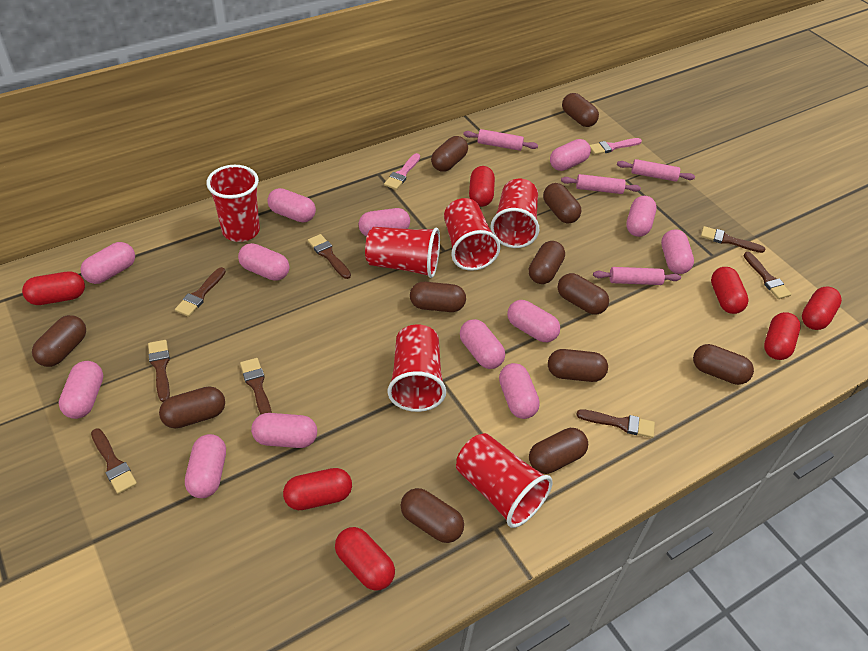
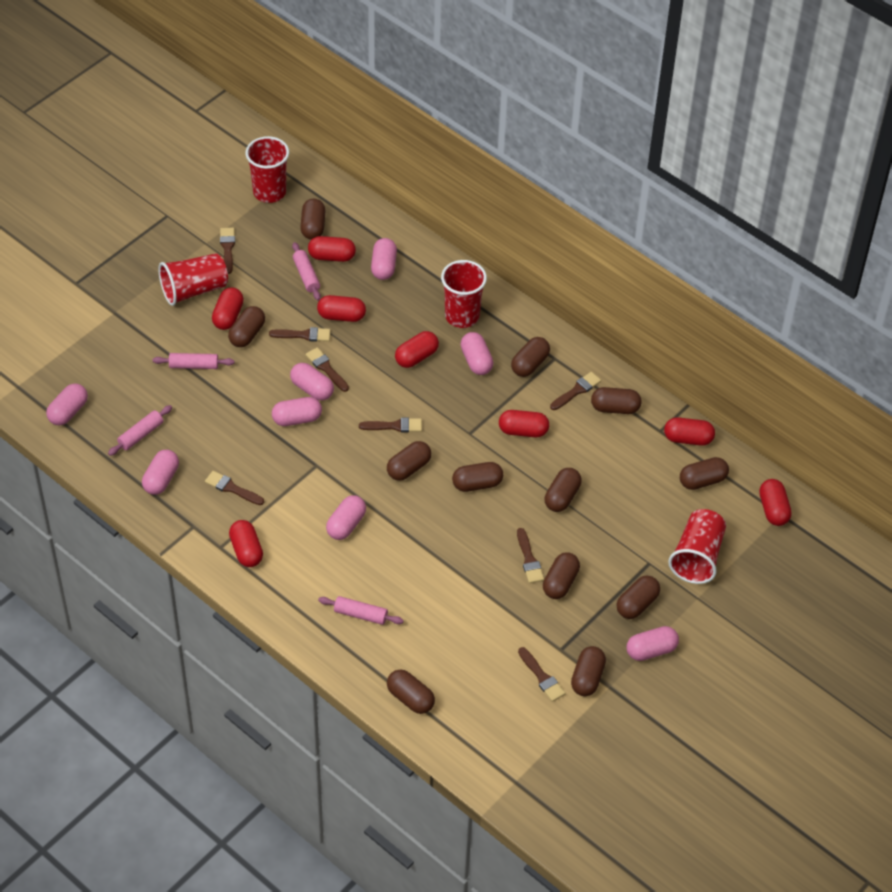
pink brush: 2 -> 0
pink capsule: 13 -> 8
red capsule: 7 -> 8
red cup: 6 -> 4

